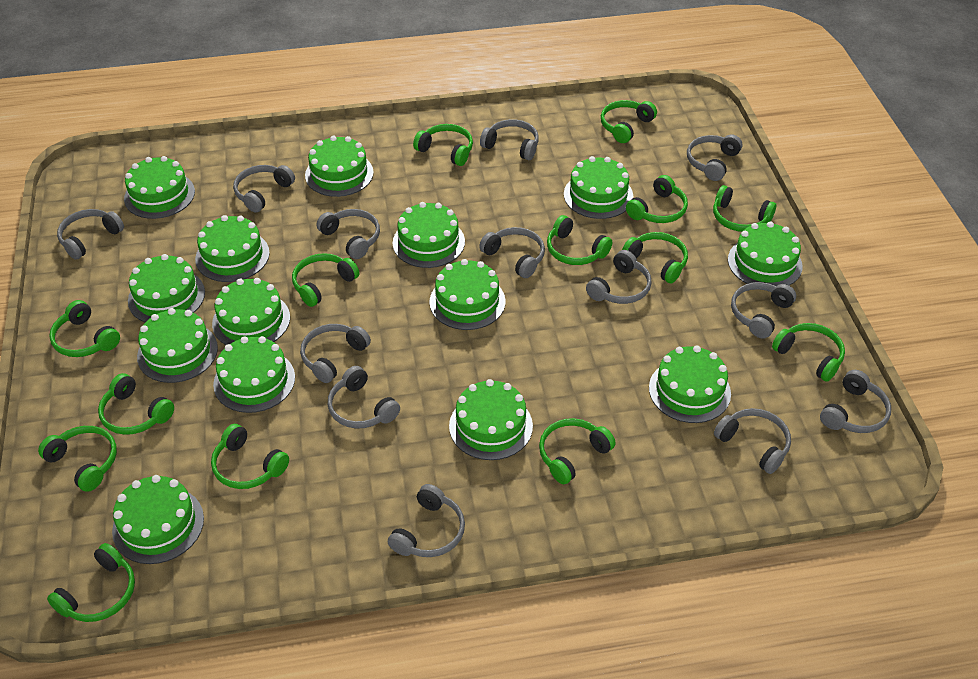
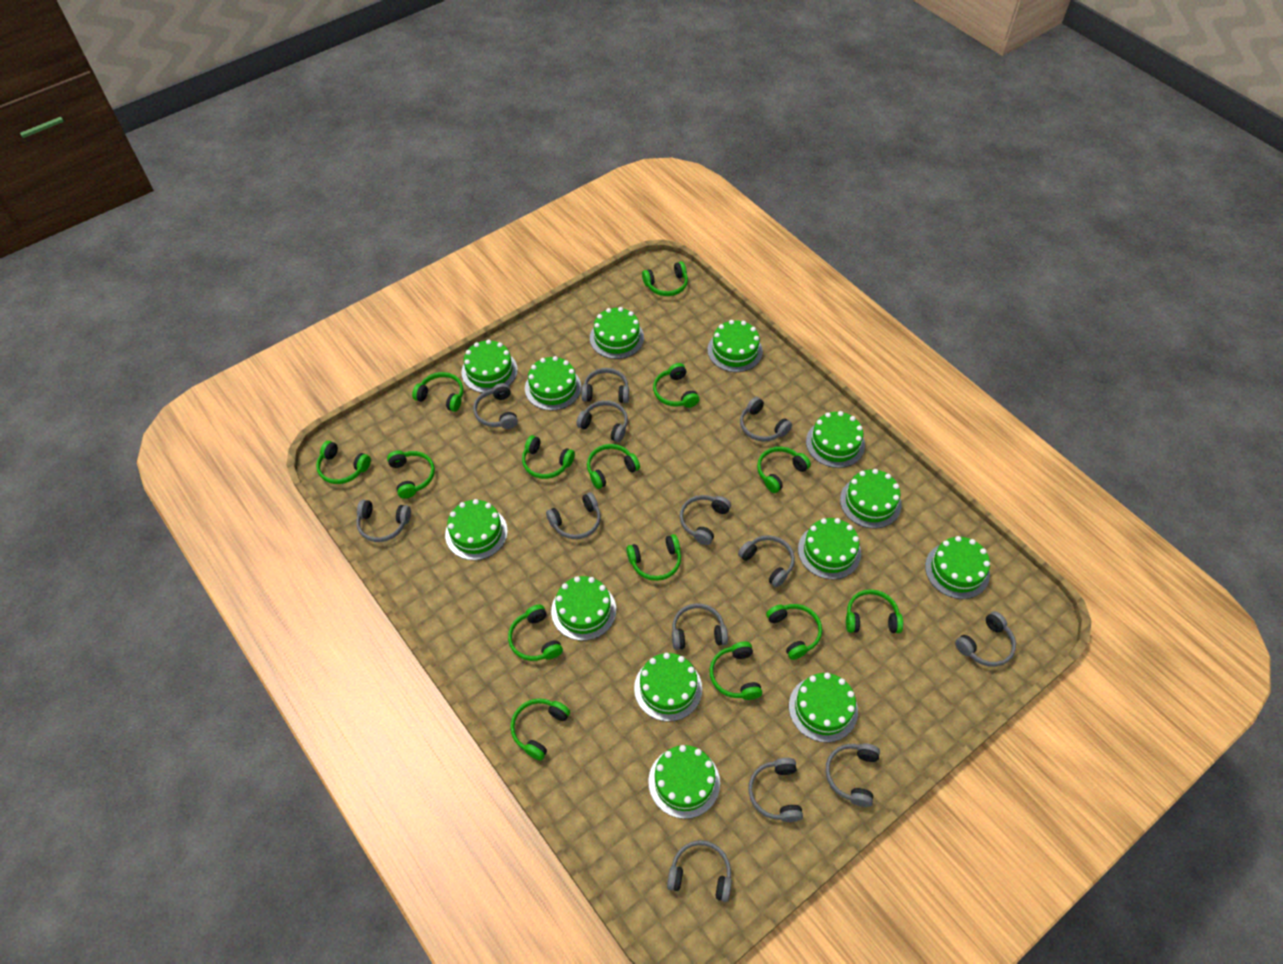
green cake: 14 -> 13

